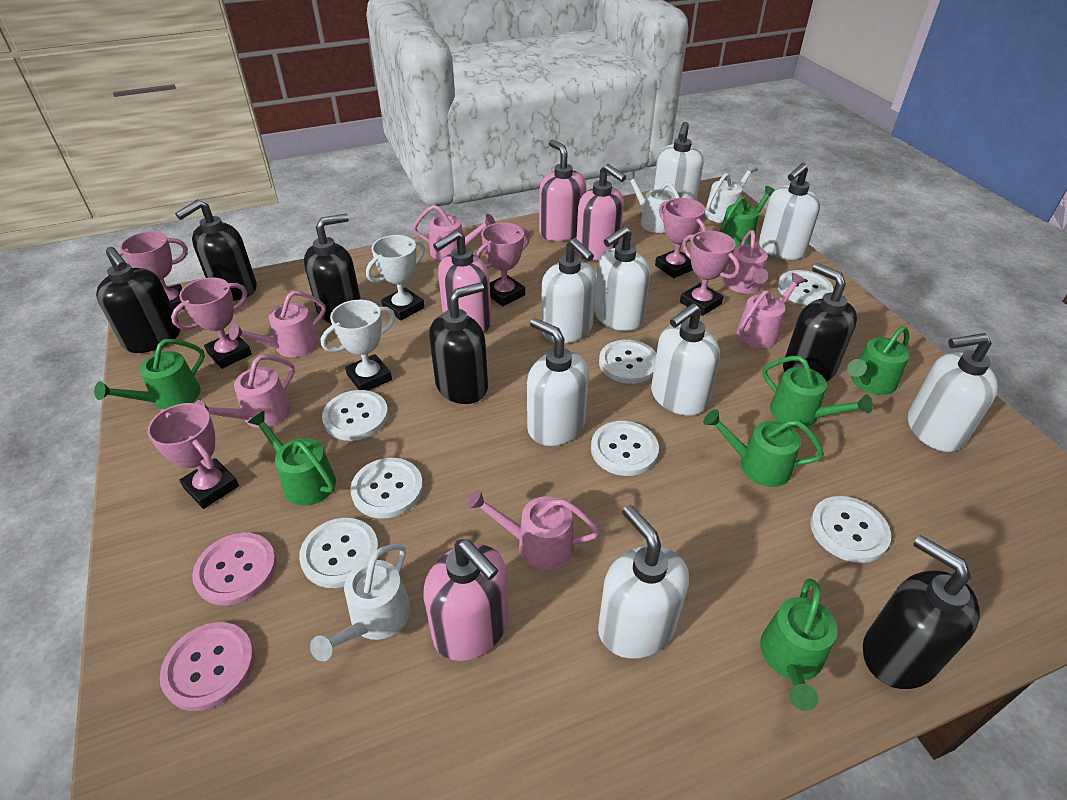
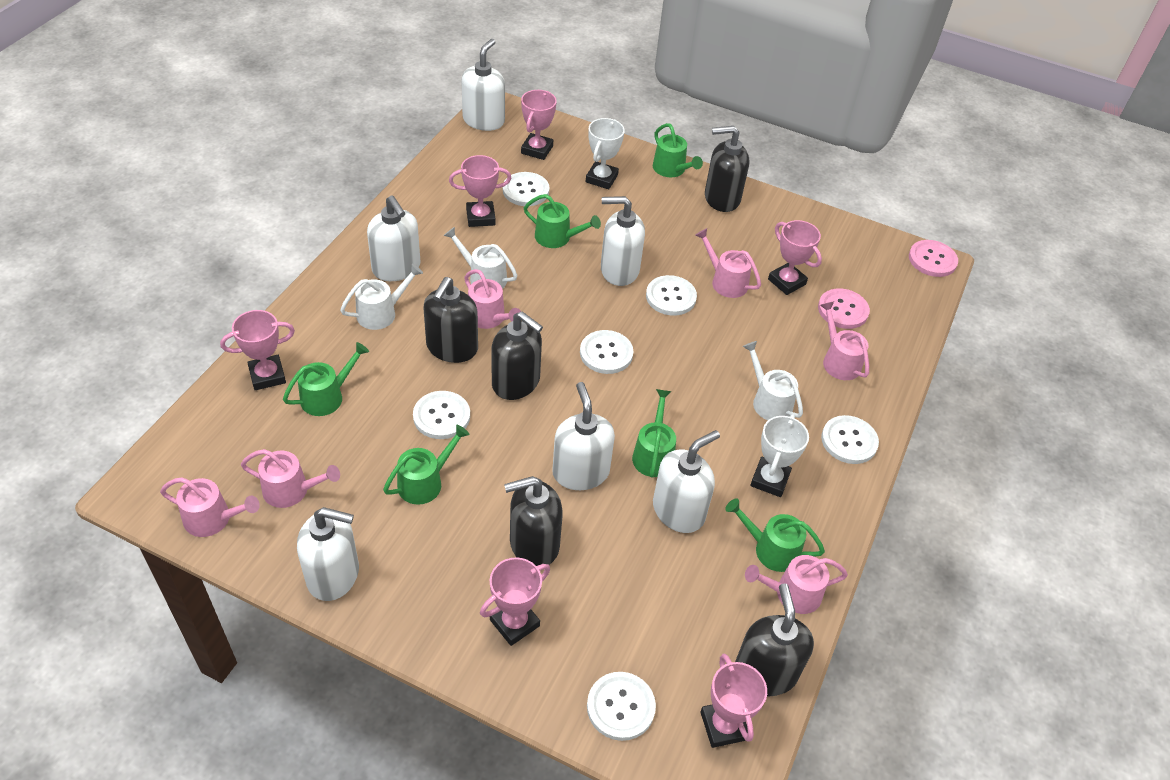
black soap dispenser: 6 -> 5
green watering can: 7 -> 6
pink soap dispenser: 4 -> 0
white button: 7 -> 6
white soap dispenser: 8 -> 6

